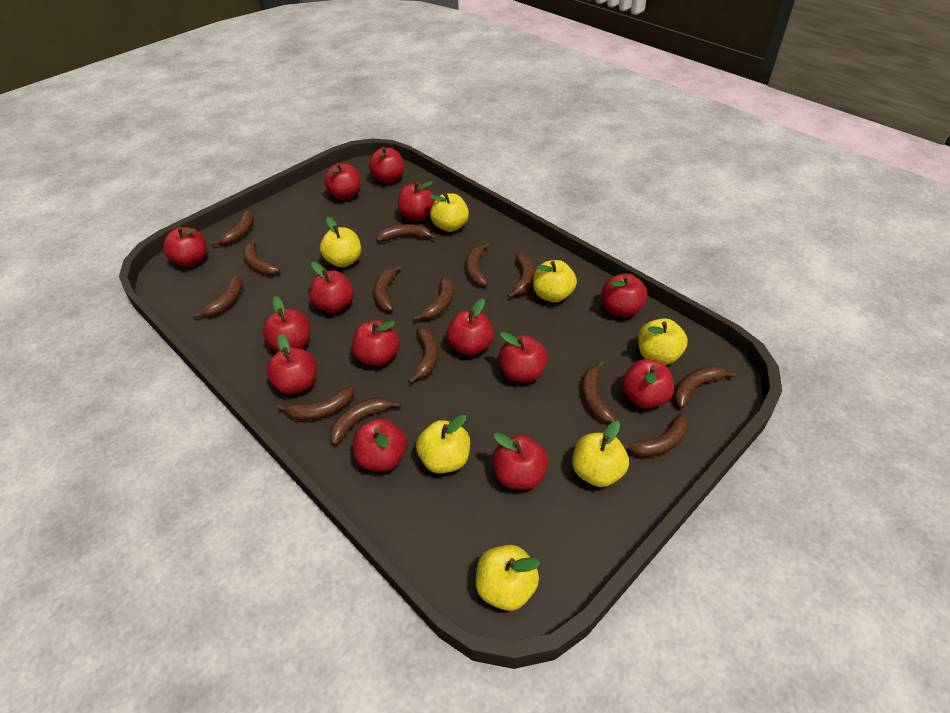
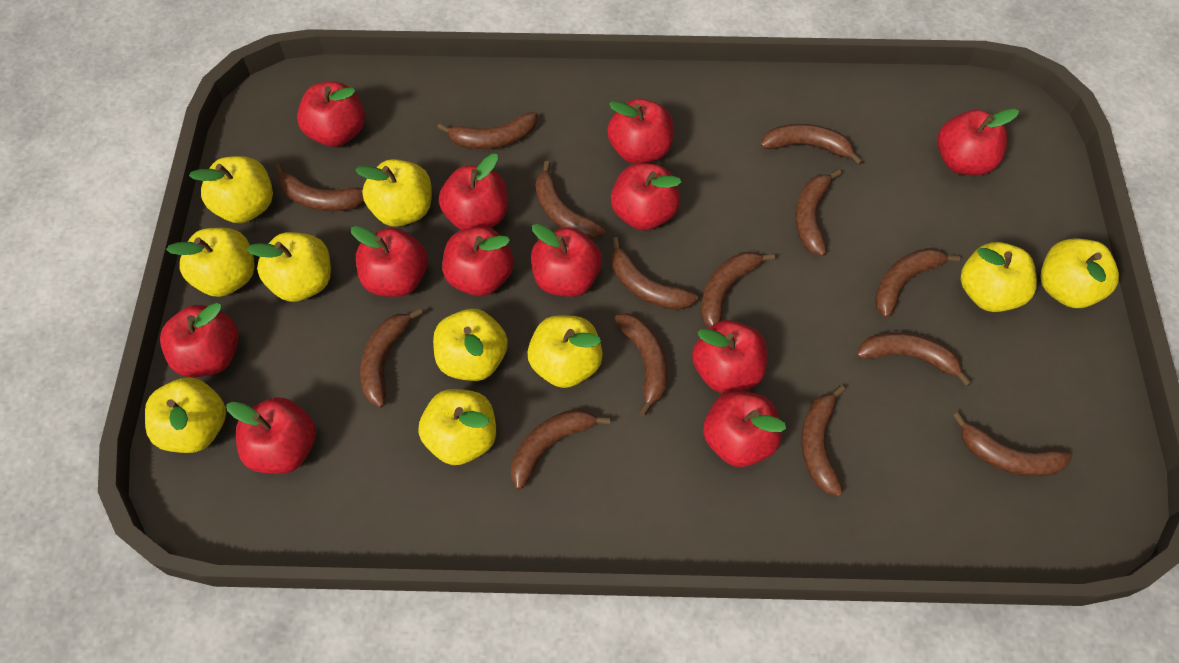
red apple: 14 -> 12
yellow apple: 7 -> 10

